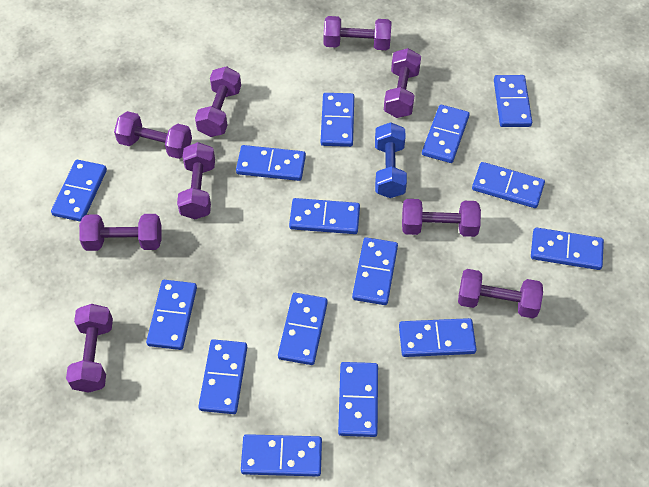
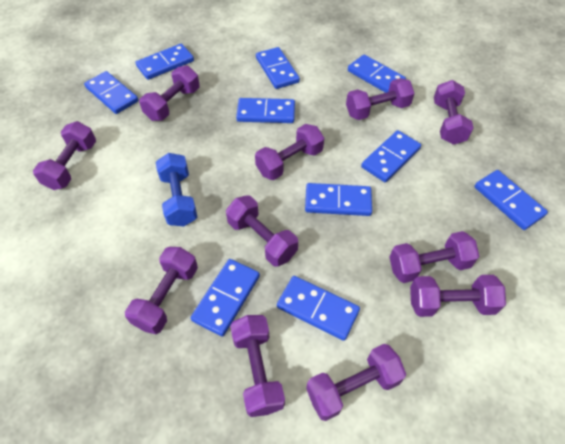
blue domino: 15 -> 10
purple dumbbell: 9 -> 11

